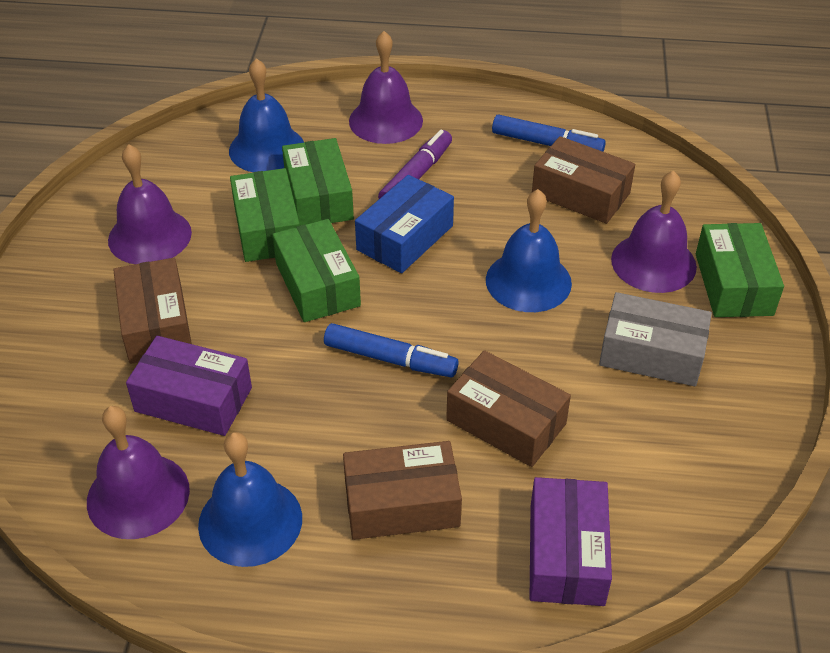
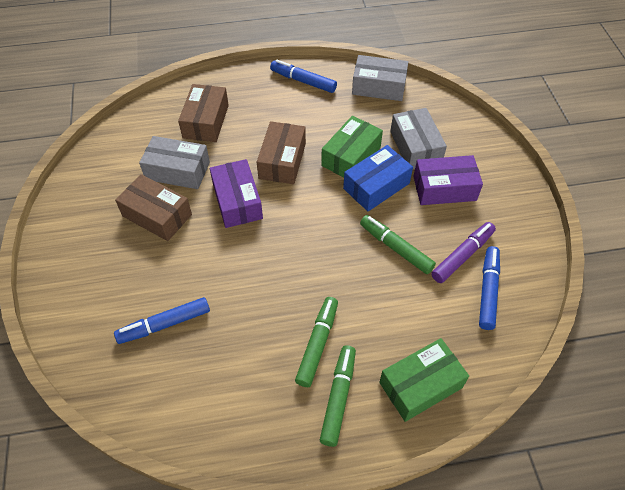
blue bell: 3 -> 0
blue marker: 2 -> 3
brown box: 4 -> 3
green box: 4 -> 2
green marker: 0 -> 3
grey box: 1 -> 3
purple bell: 4 -> 0

